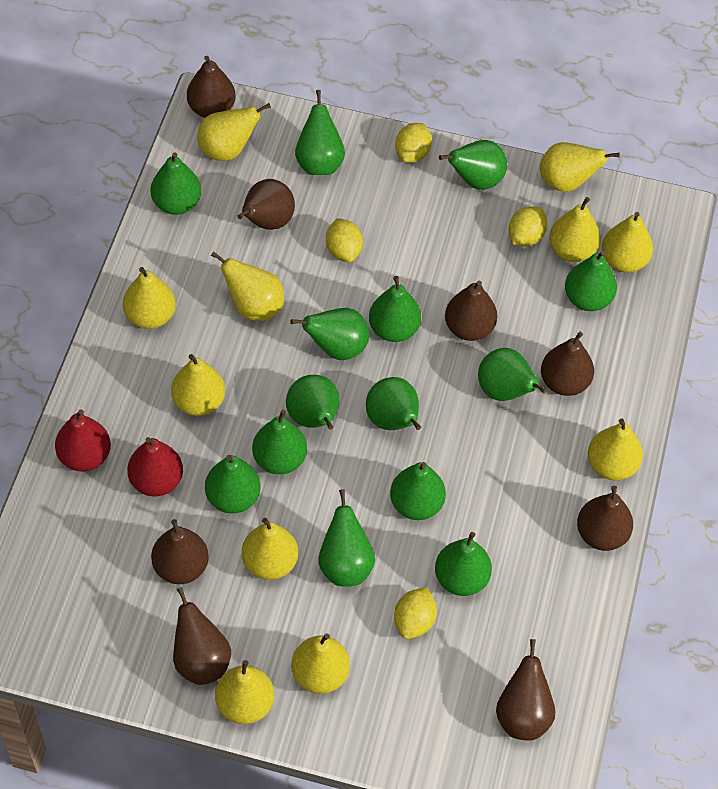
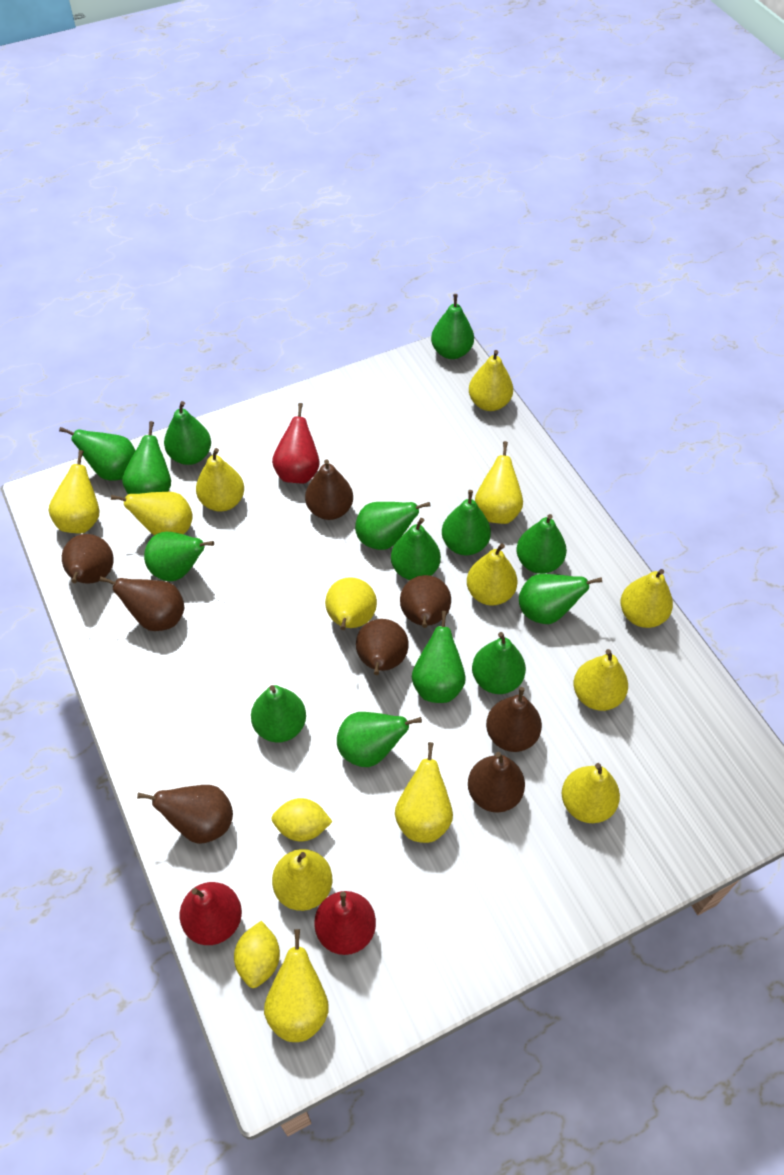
red pear: 2 -> 3
yellow lemon: 4 -> 2
yellow pear: 11 -> 13

